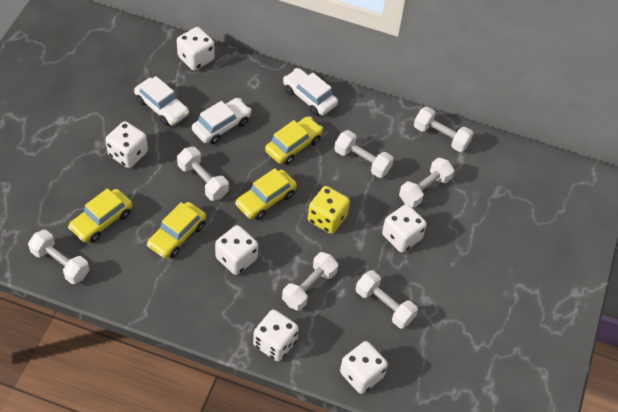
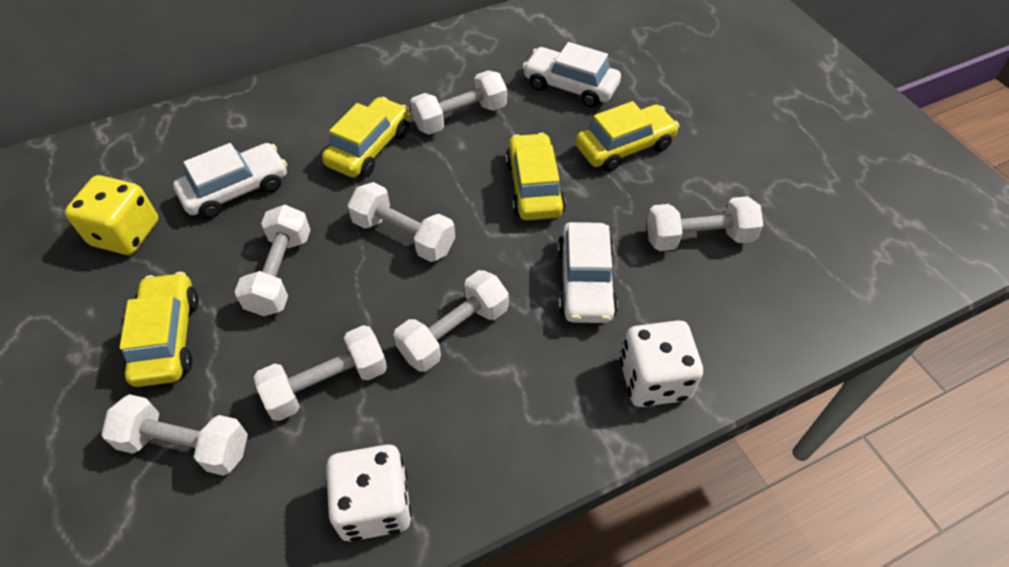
white dice: 6 -> 2

